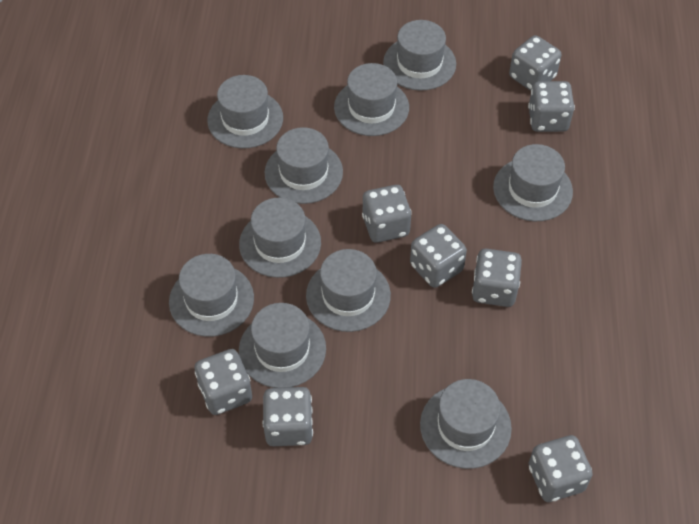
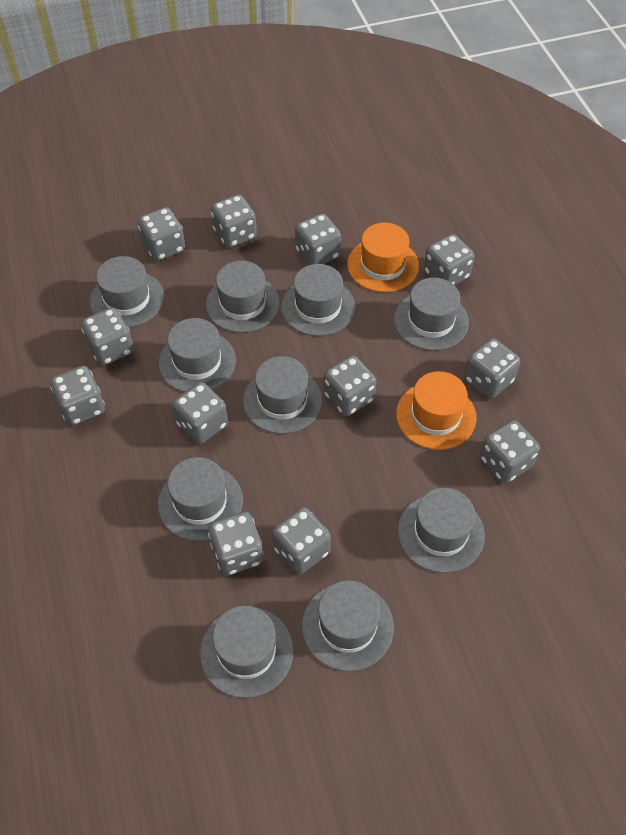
grey dice: 8 -> 12
orange hat: 0 -> 2

